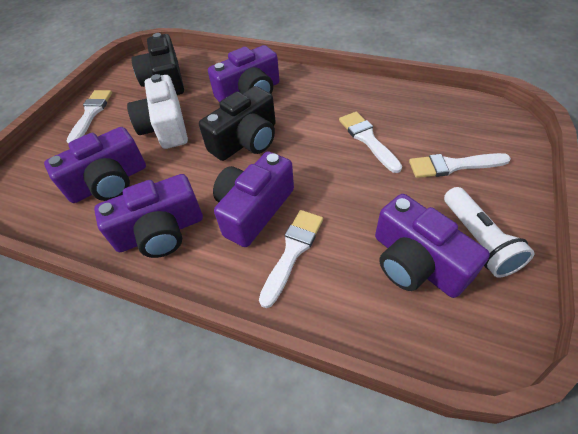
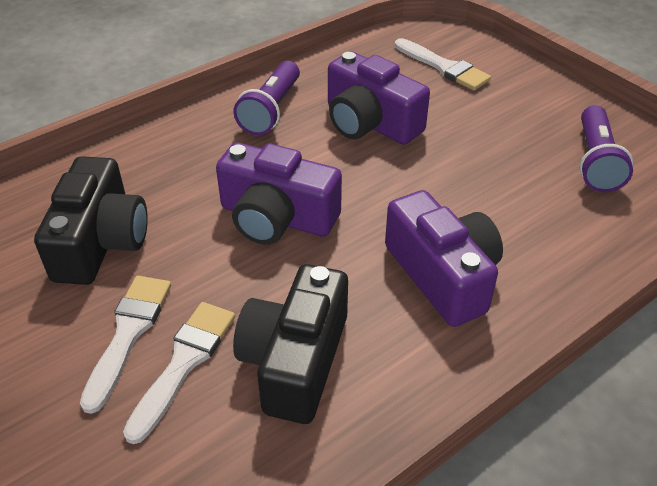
purple camera: 5 -> 3
purple flashlight: 0 -> 2
white brush: 4 -> 3
white camera: 1 -> 0
white flashlight: 1 -> 0

